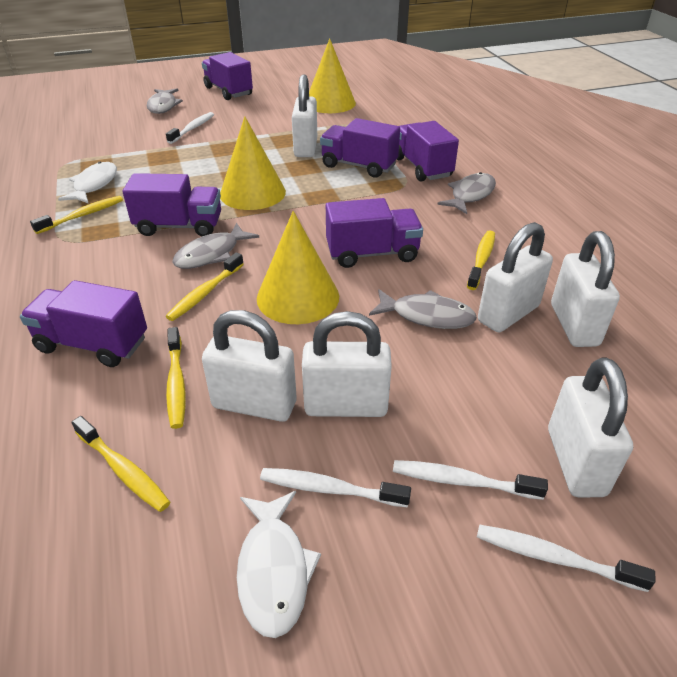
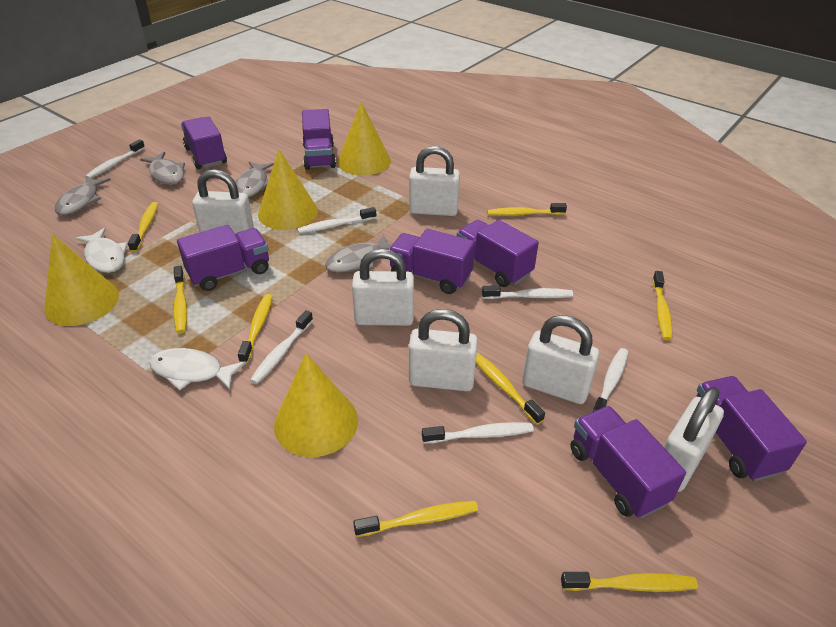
purple truck: 6 -> 7
white toothbrush: 4 -> 6
yellow cone: 3 -> 4
yellow toothbrush: 5 -> 8

